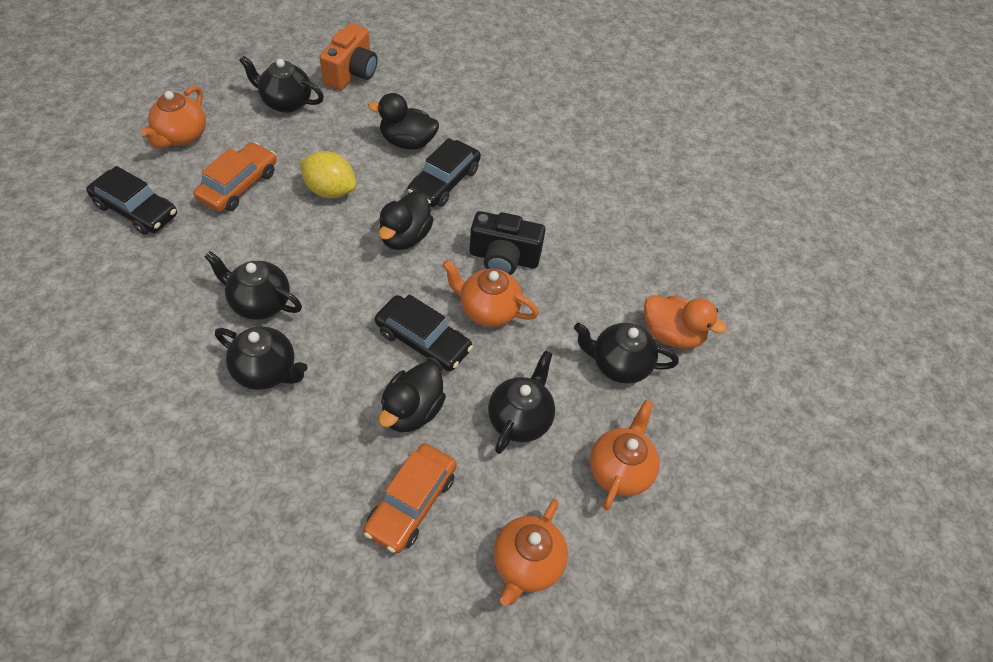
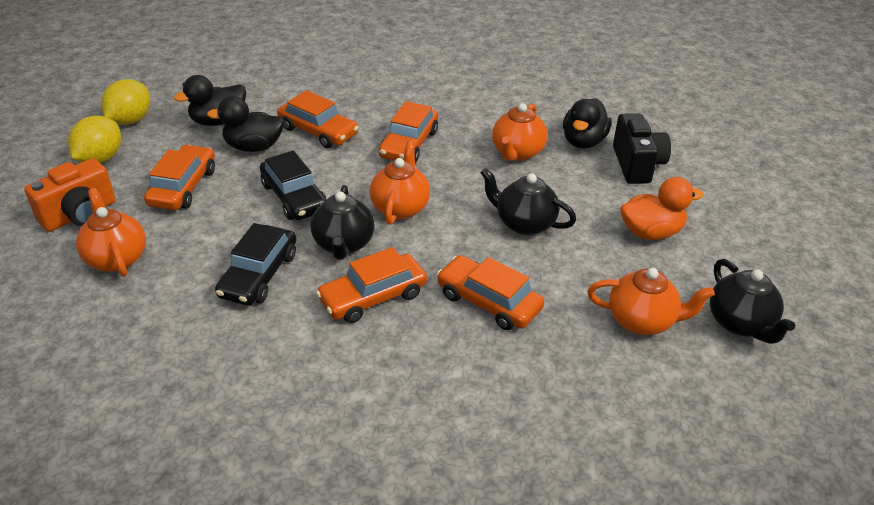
black car: 3 -> 2
black teapot: 5 -> 3
orange car: 2 -> 5
yellow lemon: 1 -> 2

